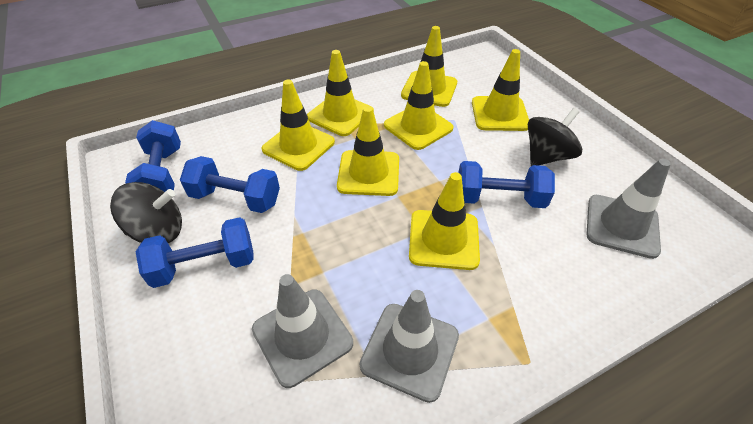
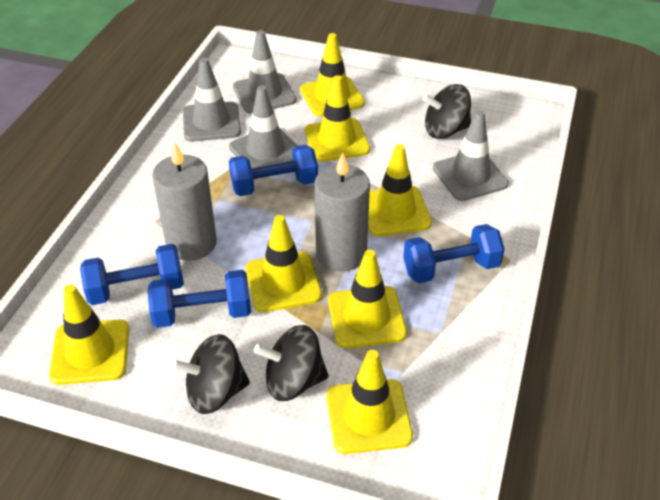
black spinning top: 2 -> 3
grey candle: 0 -> 2
grey traffic cone: 3 -> 4

